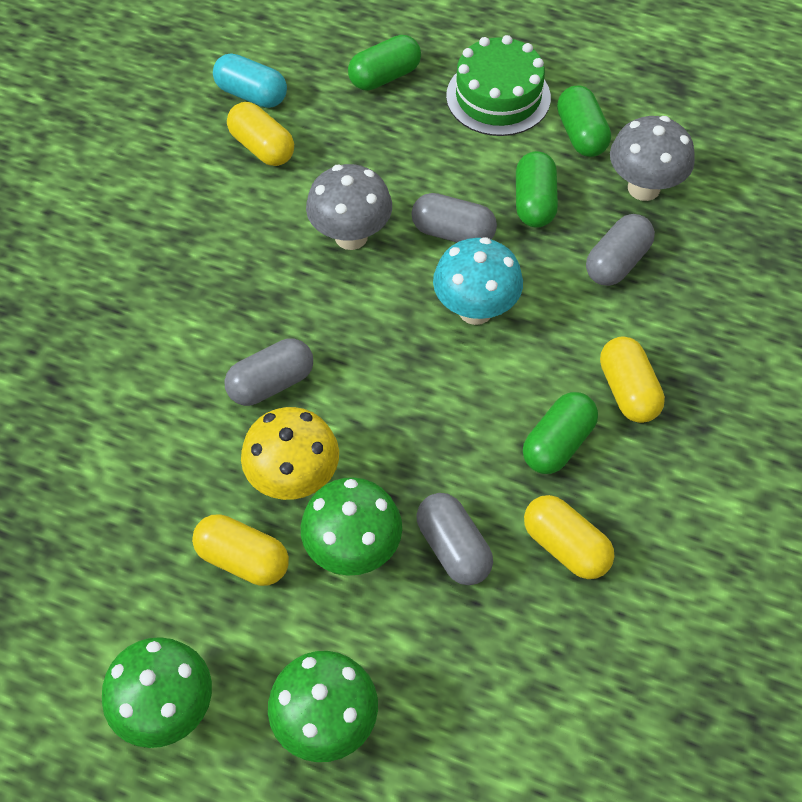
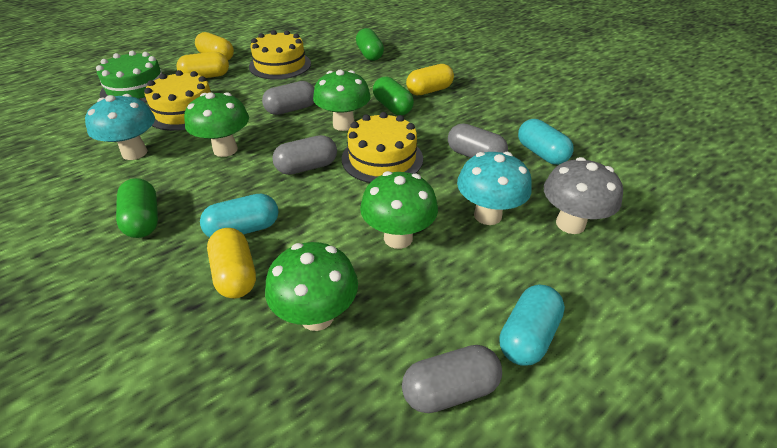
green capsule: 4 -> 3
green mushroom: 3 -> 4
grey mushroom: 2 -> 1
turquoise capsule: 1 -> 3
turquoise mushroom: 1 -> 2
yellow cake: 0 -> 3
yellow mushroom: 1 -> 0

